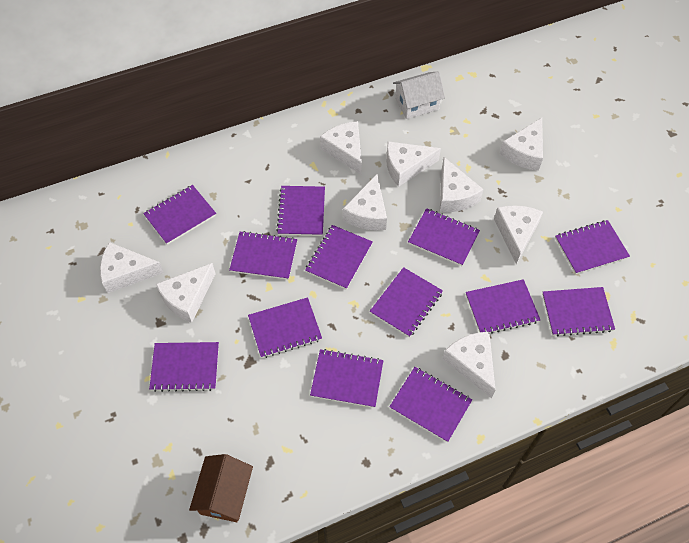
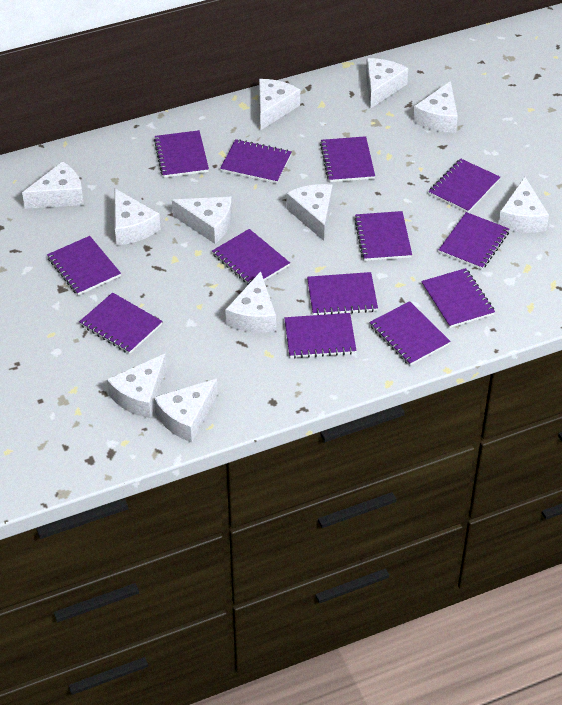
brown house: 1 -> 0
white cheese: 9 -> 11
white house: 1 -> 0

